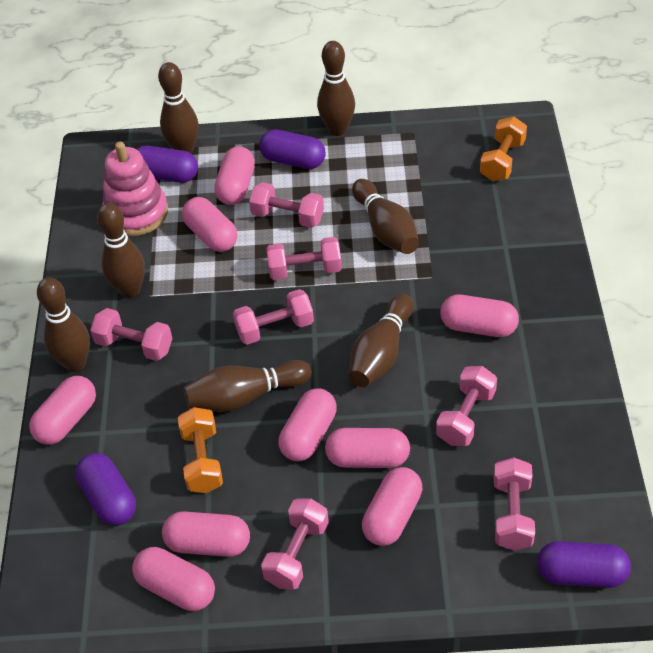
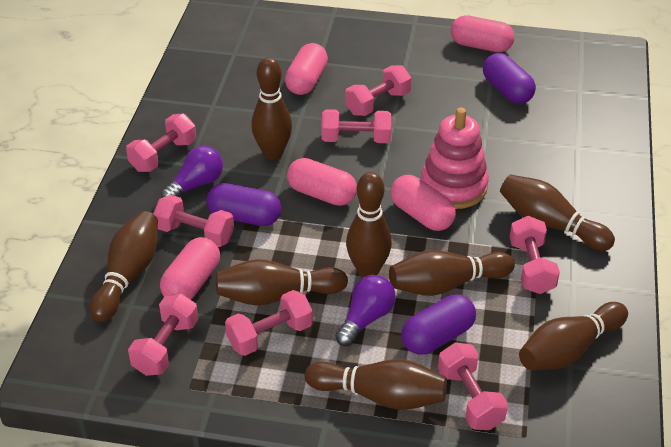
brown bowling pin: 7 -> 8
orange dumbbell: 2 -> 0
pink capsule: 9 -> 5
pink dumbbell: 7 -> 8
purple capsule: 4 -> 3
purple light bulb: 0 -> 2

